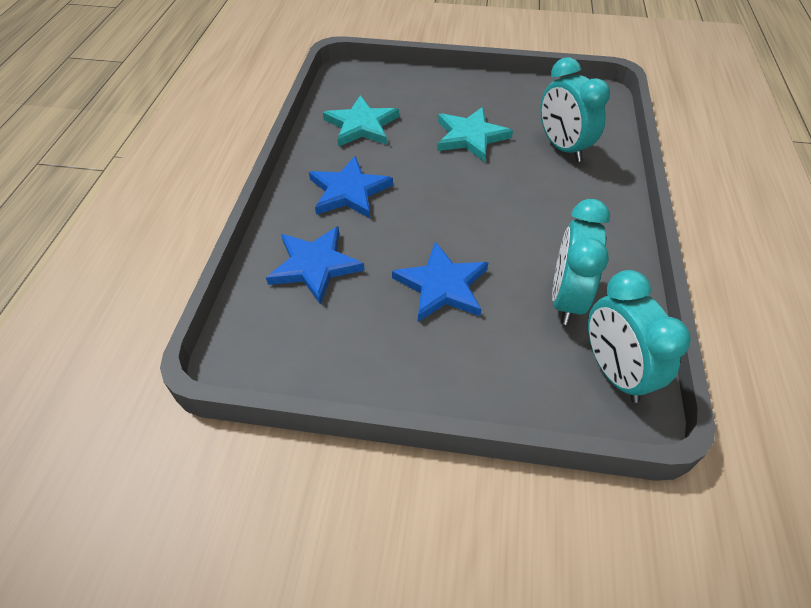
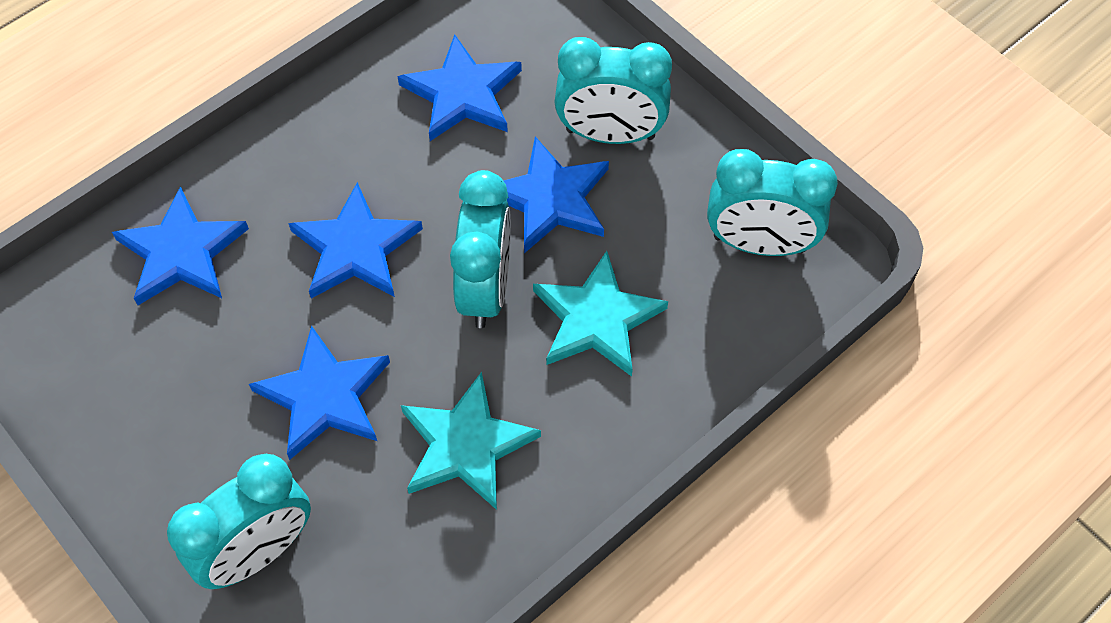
blue star: 3 -> 5
turquoise clock: 3 -> 4

